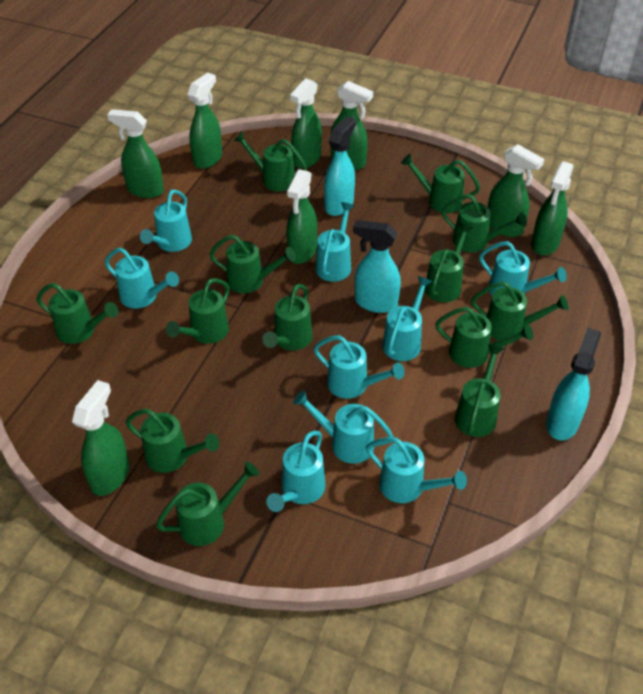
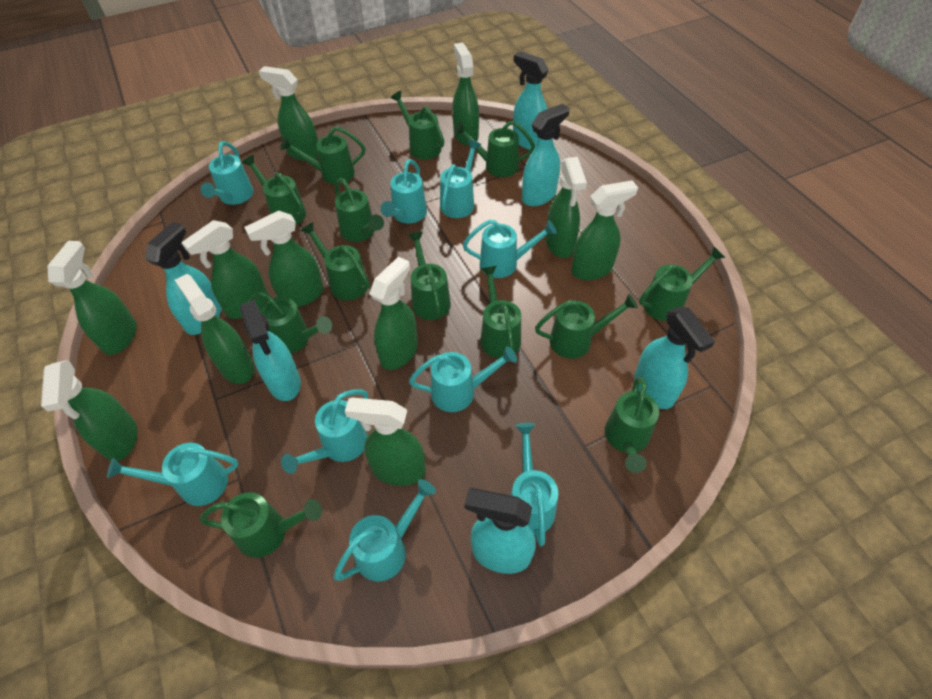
green spray bottle: 8 -> 11
turquoise spray bottle: 3 -> 6

